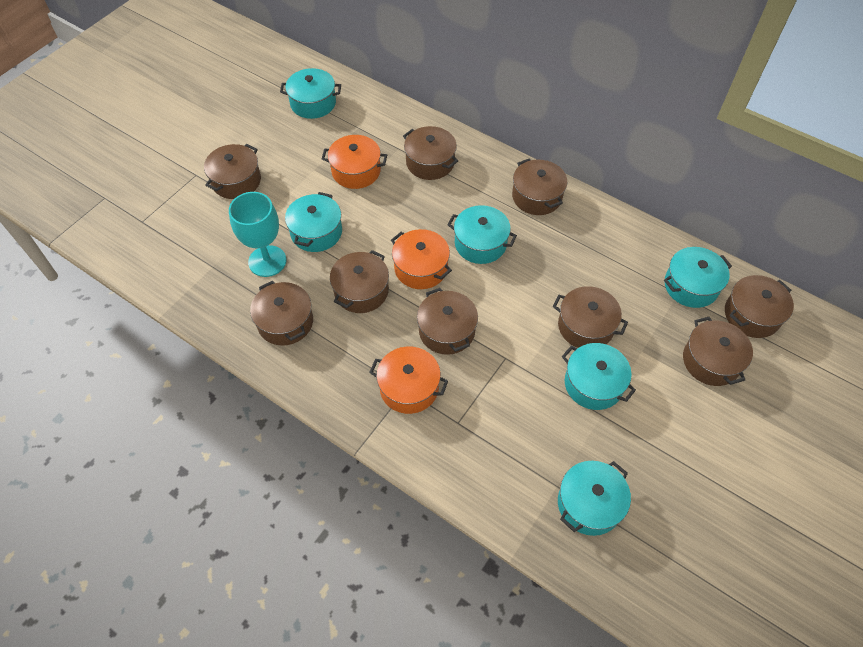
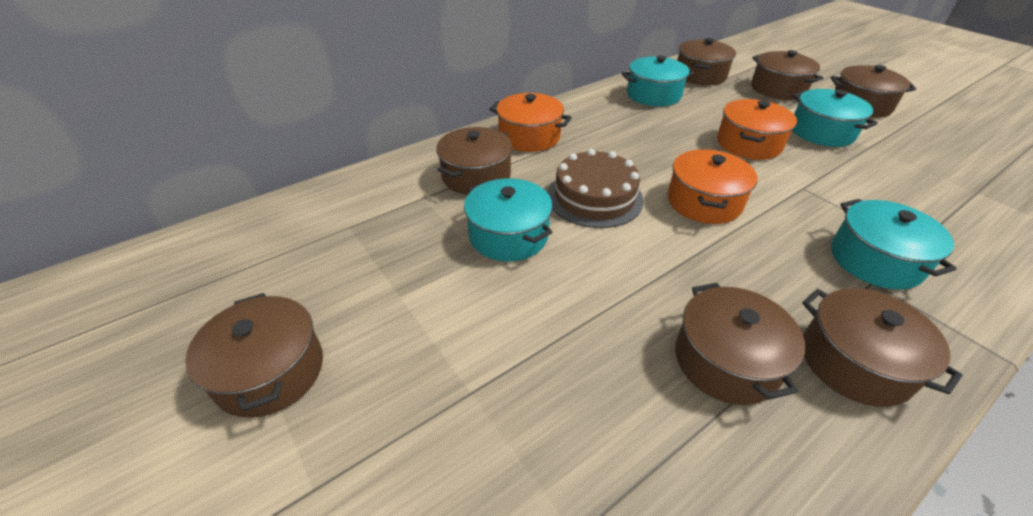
brown cake: 0 -> 1
brown pot: 9 -> 7
turquoise goblet: 1 -> 0
turquoise pot: 6 -> 4

